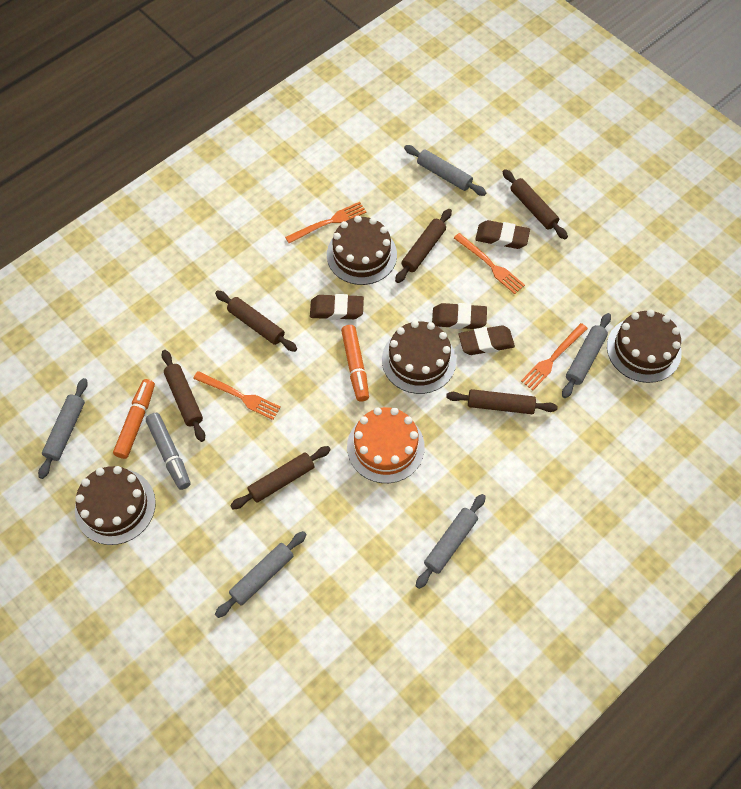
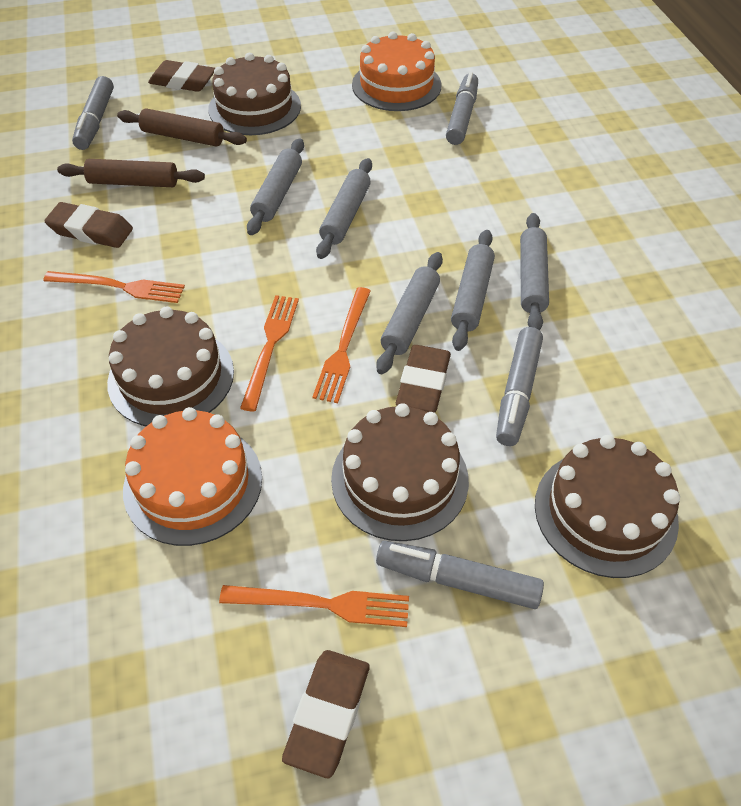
brown rolling pin: 6 -> 2
grey marker: 1 -> 4
orange cake: 1 -> 2
orange marker: 2 -> 0

